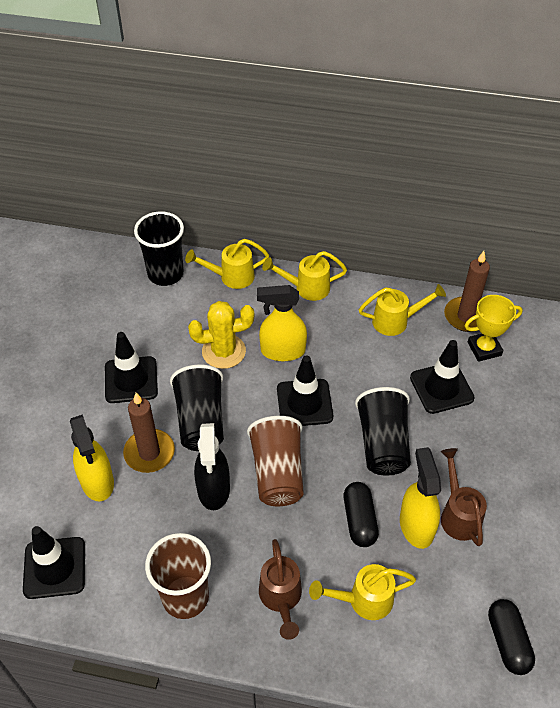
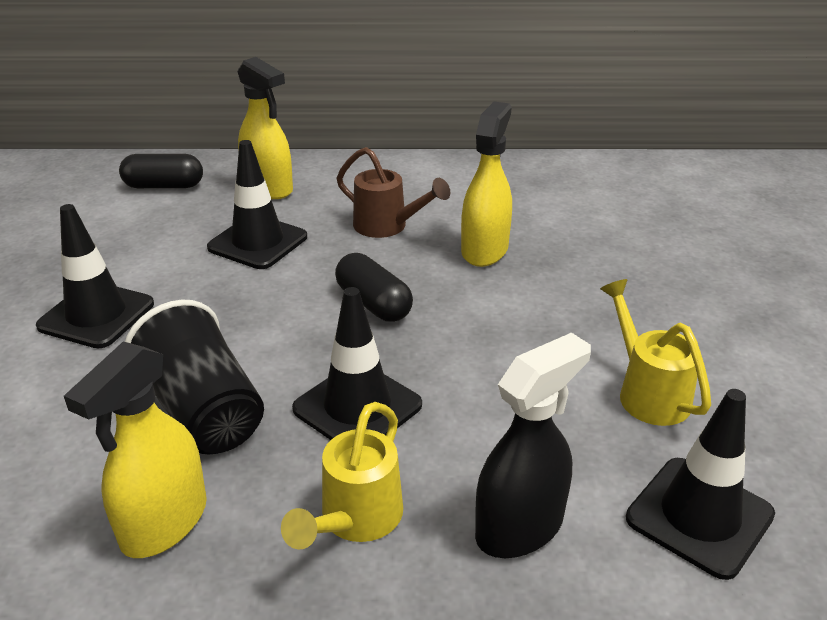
black cup: 3 -> 1
brown candle: 2 -> 0
brown cup: 2 -> 0
brown watering can: 2 -> 1
yellow cactus: 1 -> 0
yellow trophy: 1 -> 0
yellow watering can: 4 -> 2

